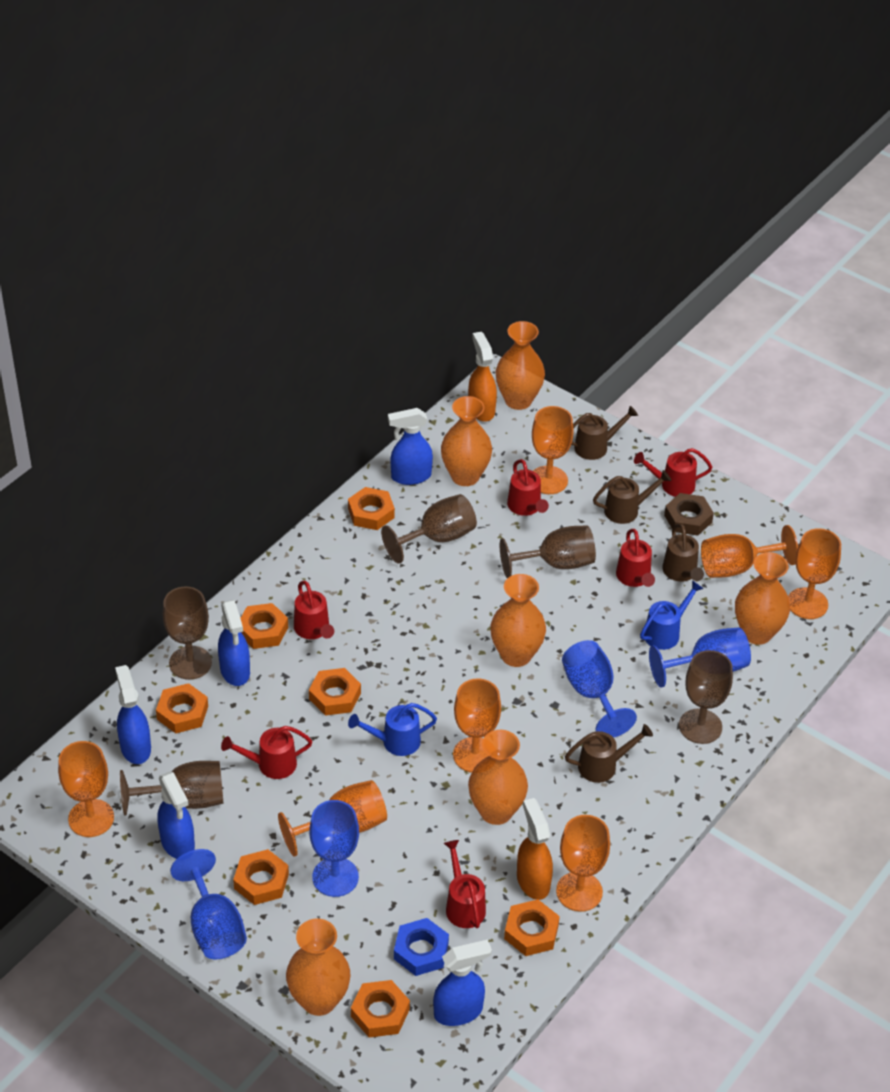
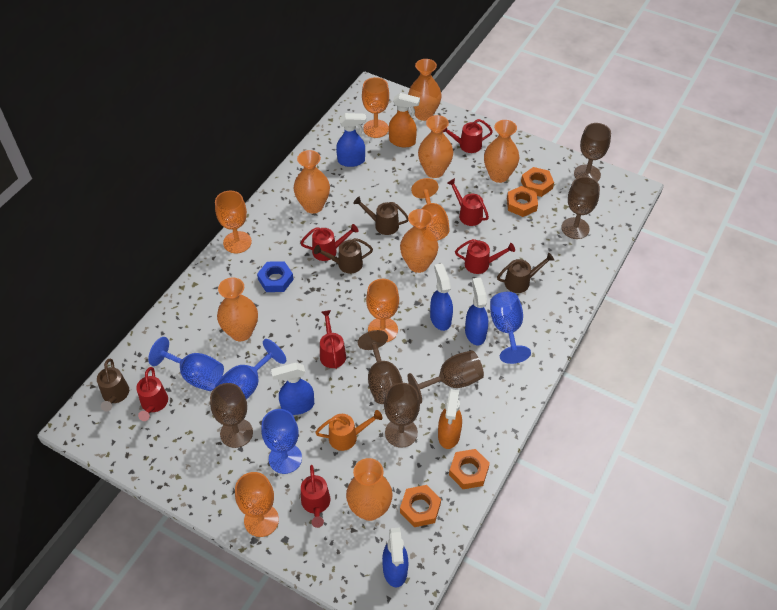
blue watering can: 2 -> 0
brown goblet: 5 -> 6
brown nut: 1 -> 0
orange goblet: 7 -> 5
orange nut: 7 -> 4
orange vase: 6 -> 7
orange watering can: 0 -> 1
red watering can: 6 -> 7

